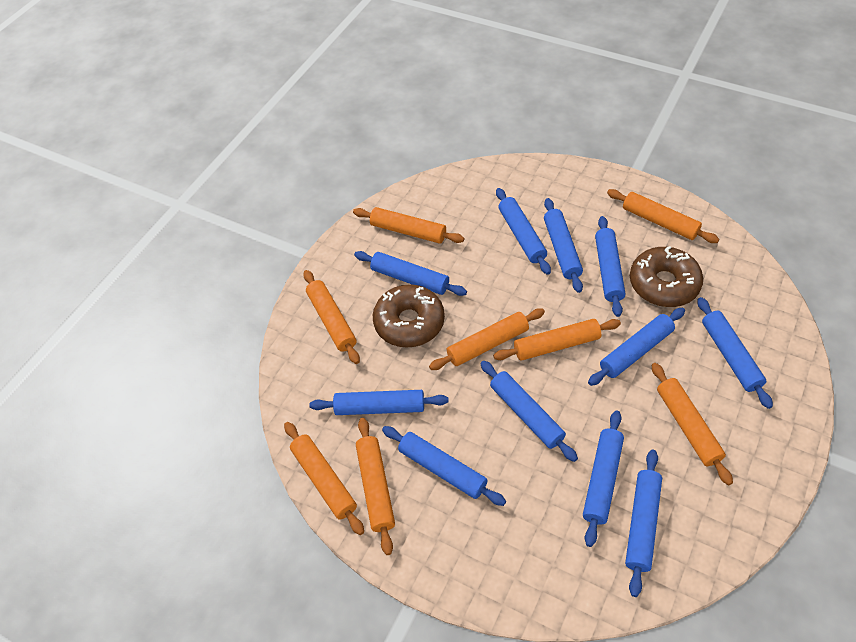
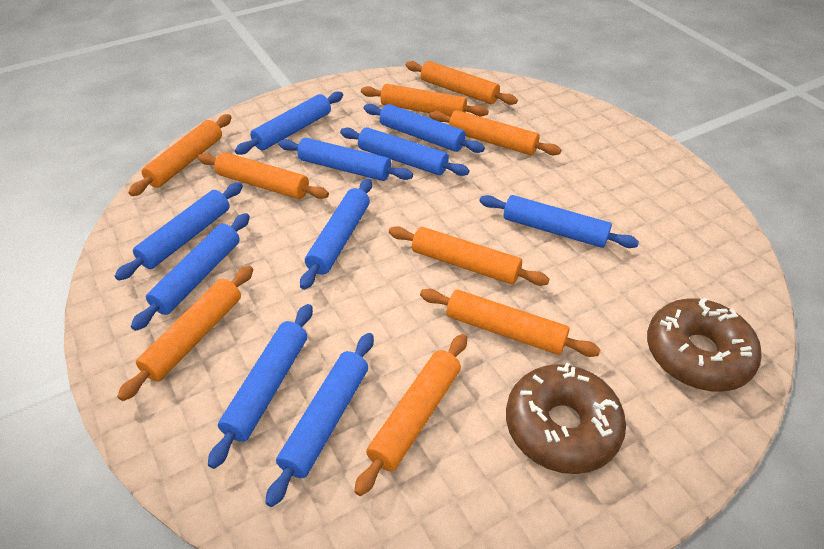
blue rolling pin: 11 -> 10
orange rolling pin: 8 -> 9

